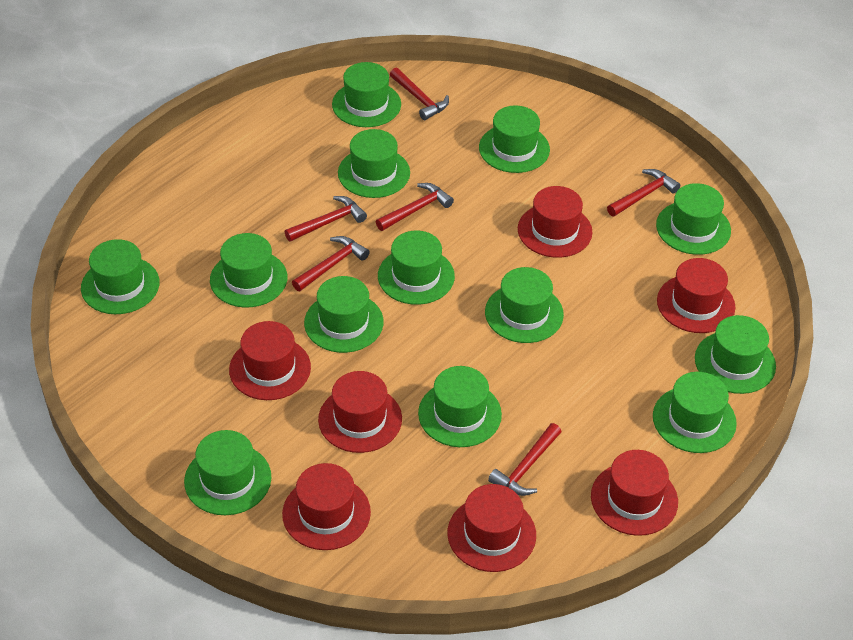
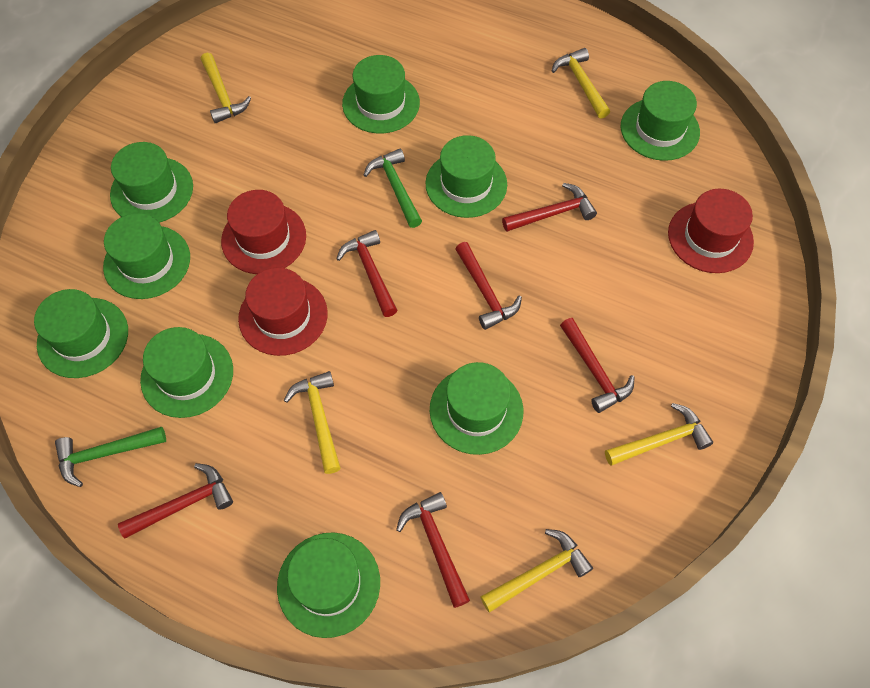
green hammer: 0 -> 2
green hat: 13 -> 9
red hat: 7 -> 3
yellow hammer: 0 -> 5

